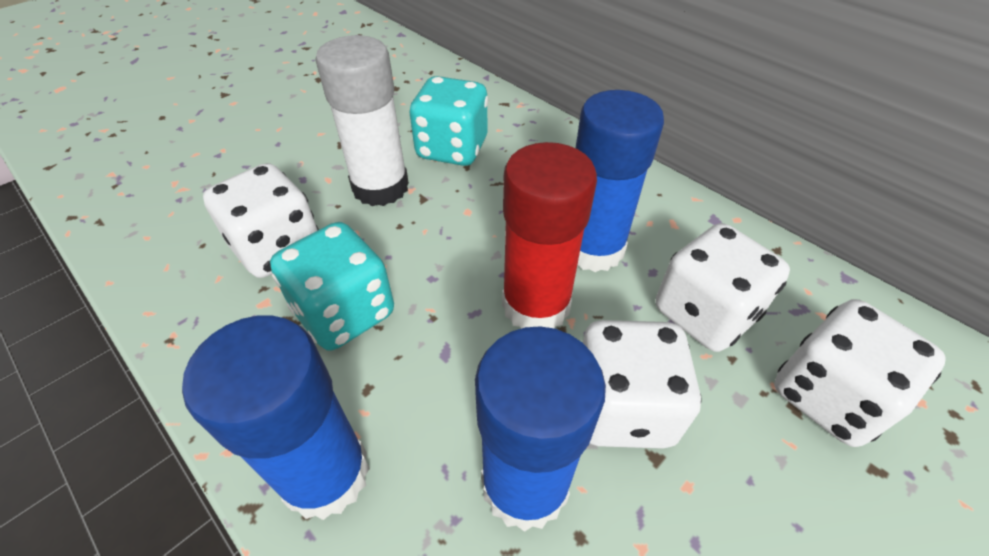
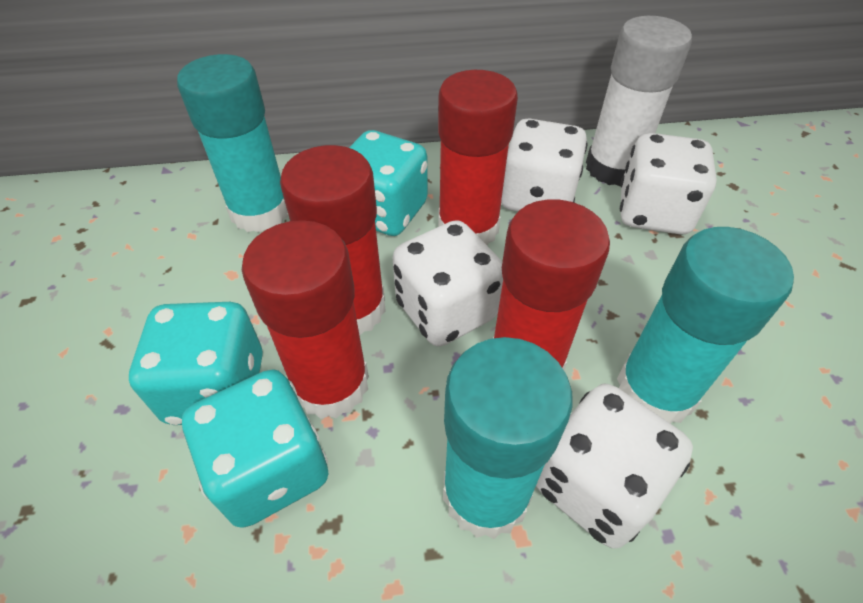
blue glue stick: 3 -> 0
red glue stick: 1 -> 4
turquoise dice: 2 -> 3
turquoise glue stick: 0 -> 3

